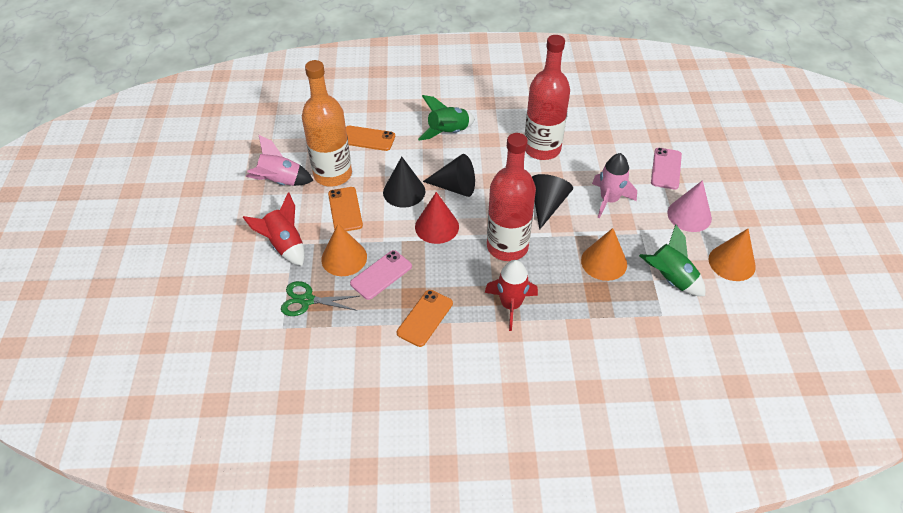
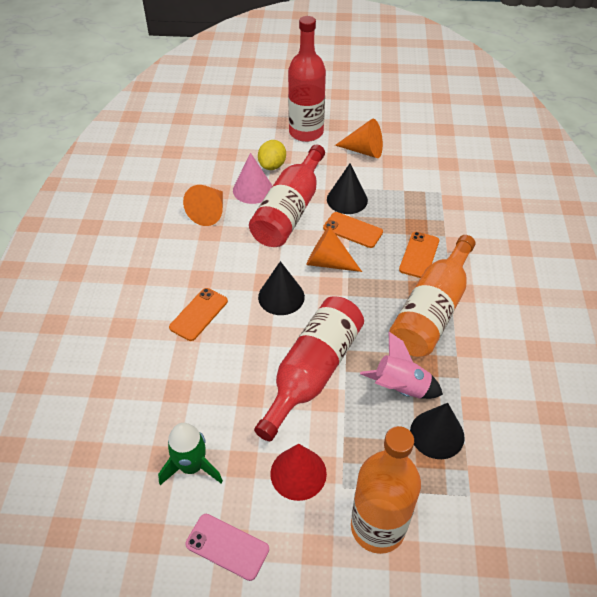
green rocket: 2 -> 1
green scissors: 1 -> 0
orange bottle: 1 -> 2
pink phone: 2 -> 1
pink rocket: 2 -> 1
red bottle: 2 -> 3
red rocket: 2 -> 0
yellow lemon: 0 -> 1

